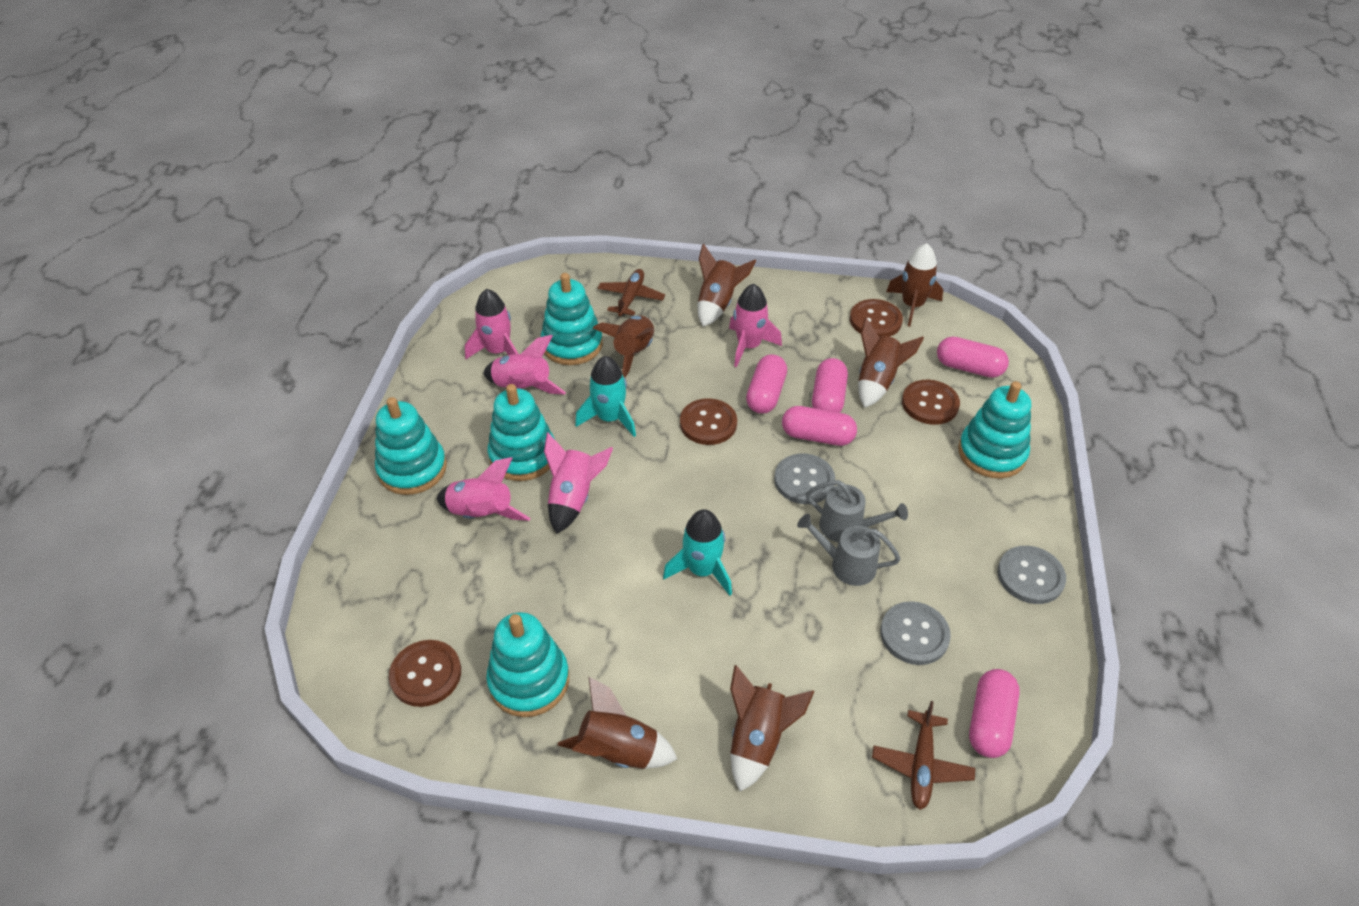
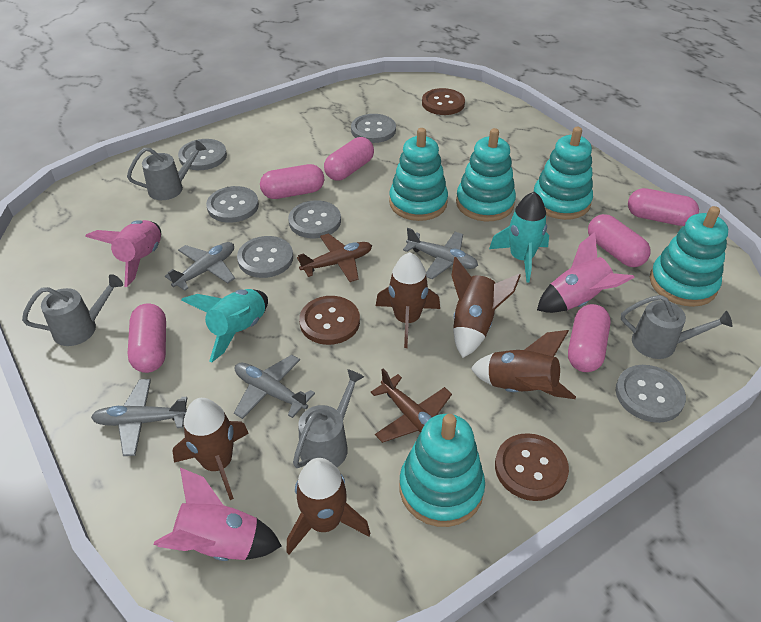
brown button: 4 -> 3
brown rocket: 6 -> 5
grey button: 3 -> 6
grey plane: 0 -> 4
grey watering can: 2 -> 4
pink capsule: 5 -> 6
pink rocket: 5 -> 3

